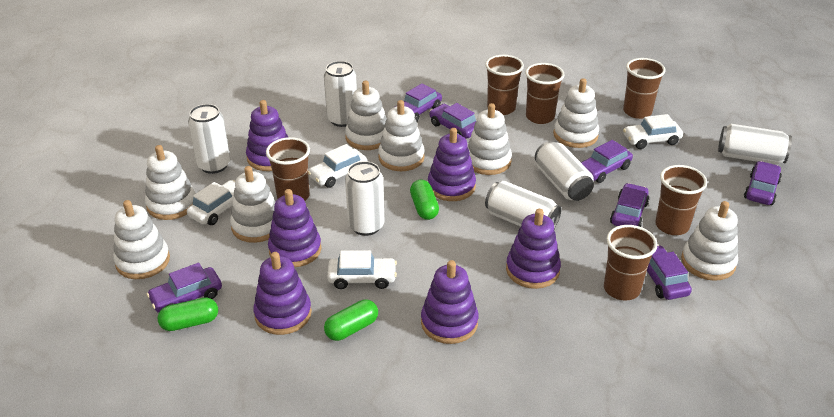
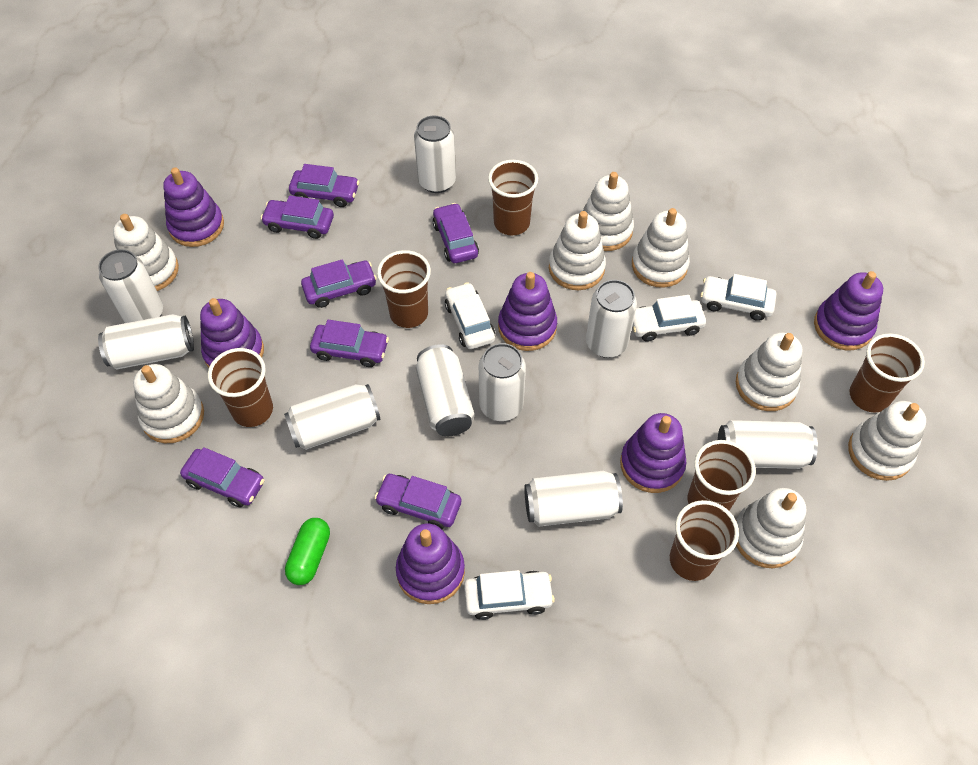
green capsule: 3 -> 1
white can: 6 -> 9

